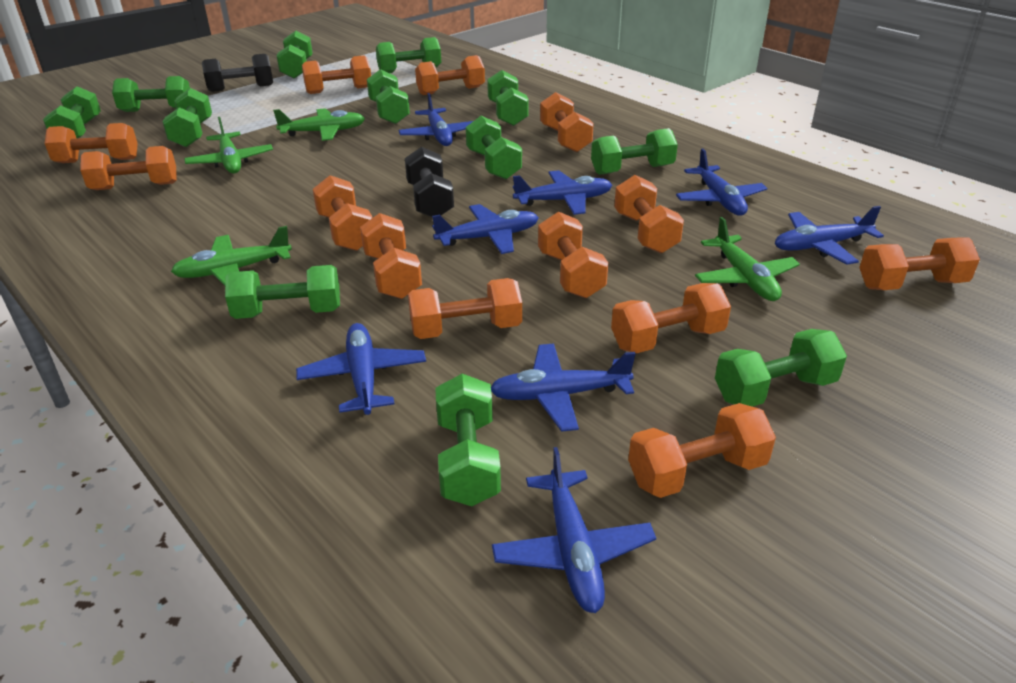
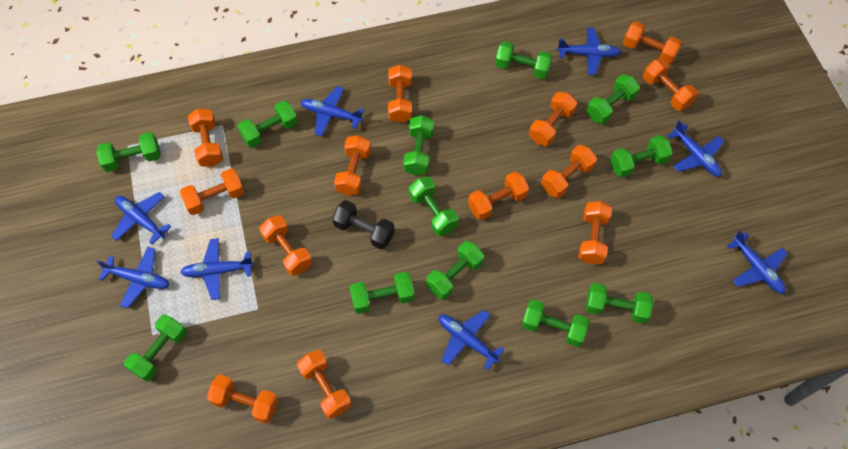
black dumbbell: 2 -> 1
green plane: 4 -> 0

